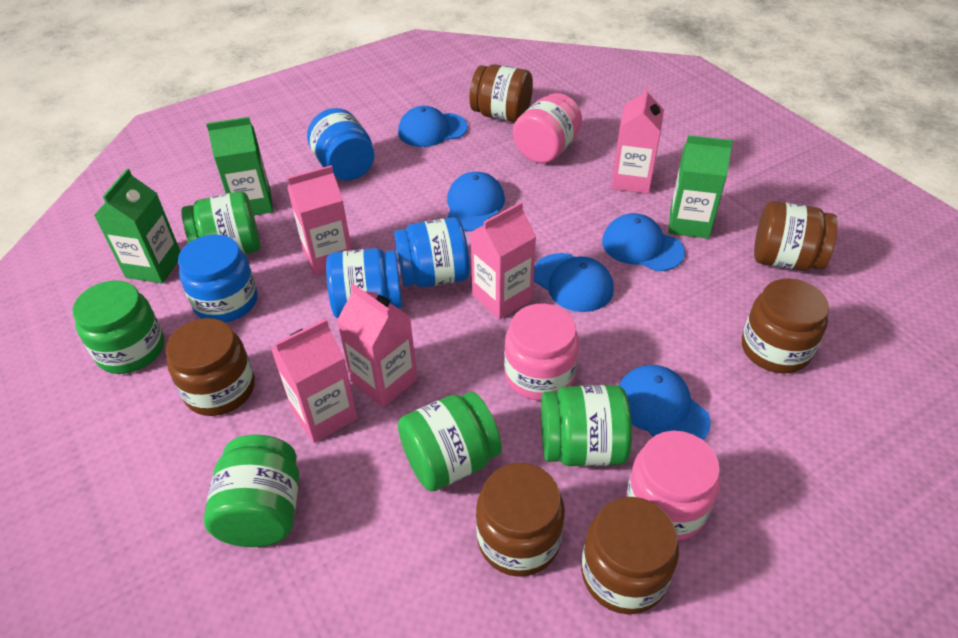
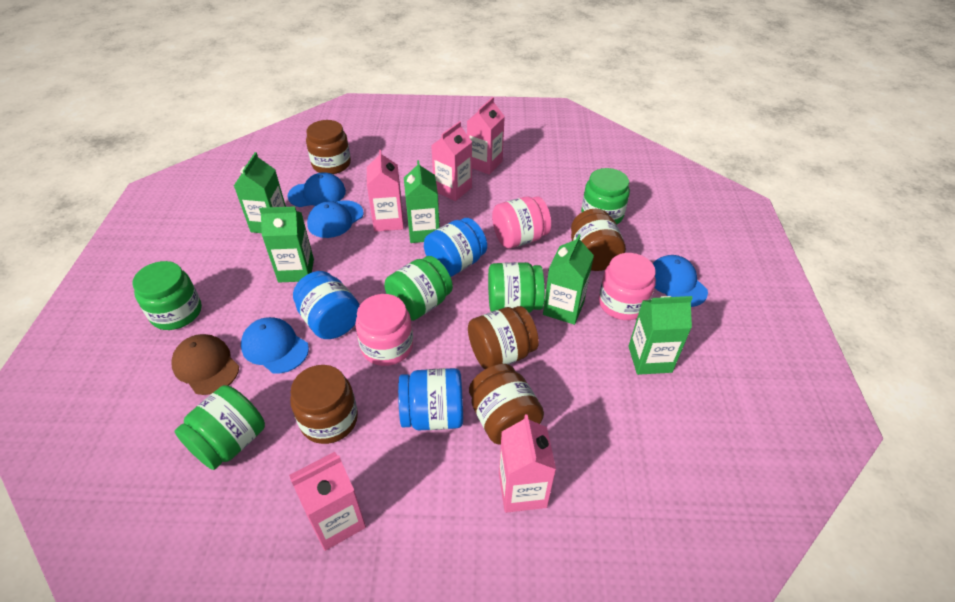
blue cap: 5 -> 4
blue jar: 4 -> 3
brown cap: 0 -> 1
brown jar: 6 -> 5
green carton: 3 -> 5

